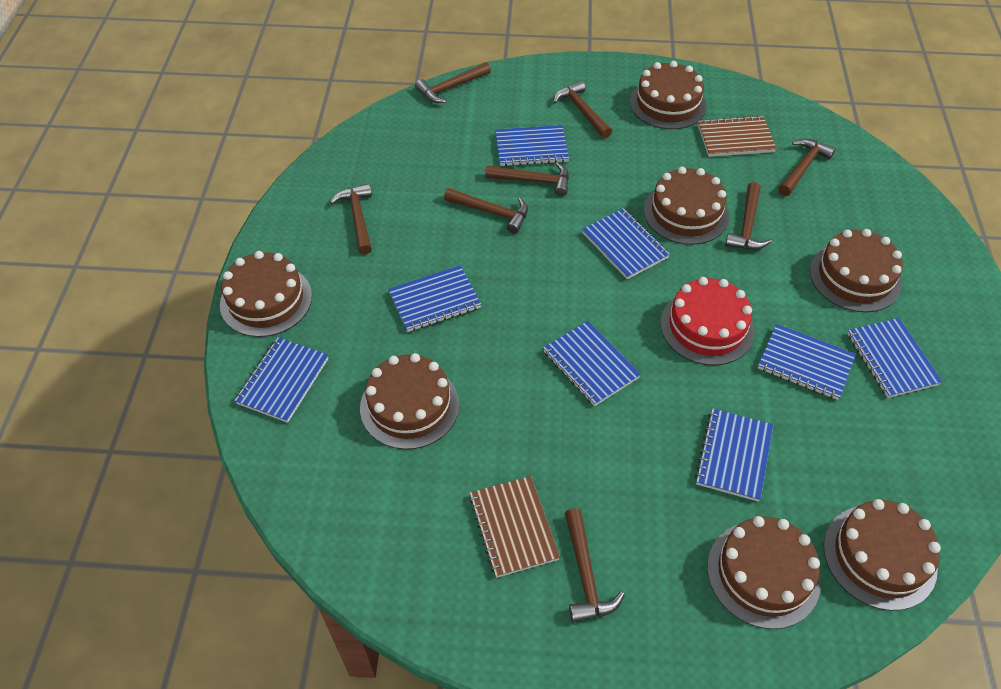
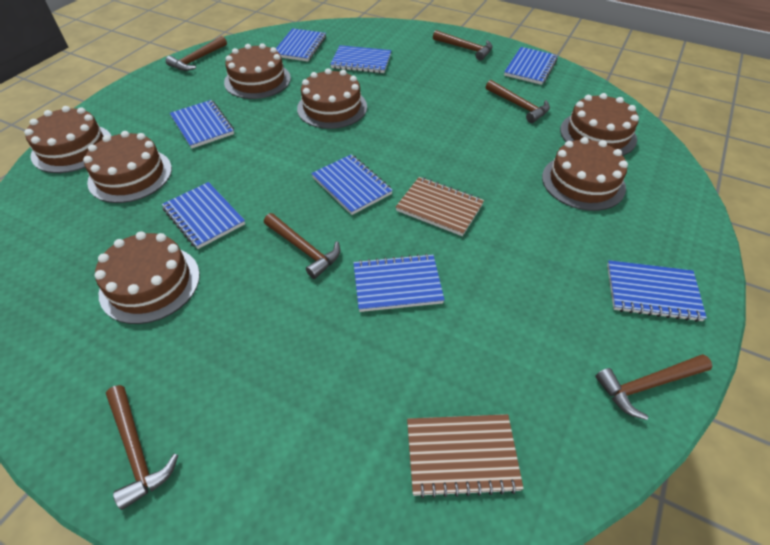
brown hammer: 8 -> 6
red cake: 1 -> 0

